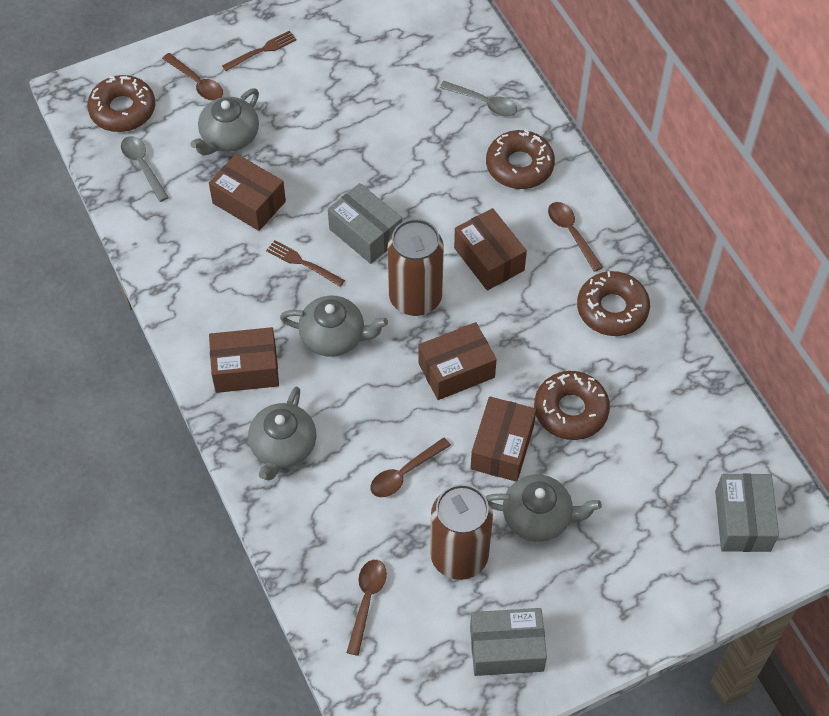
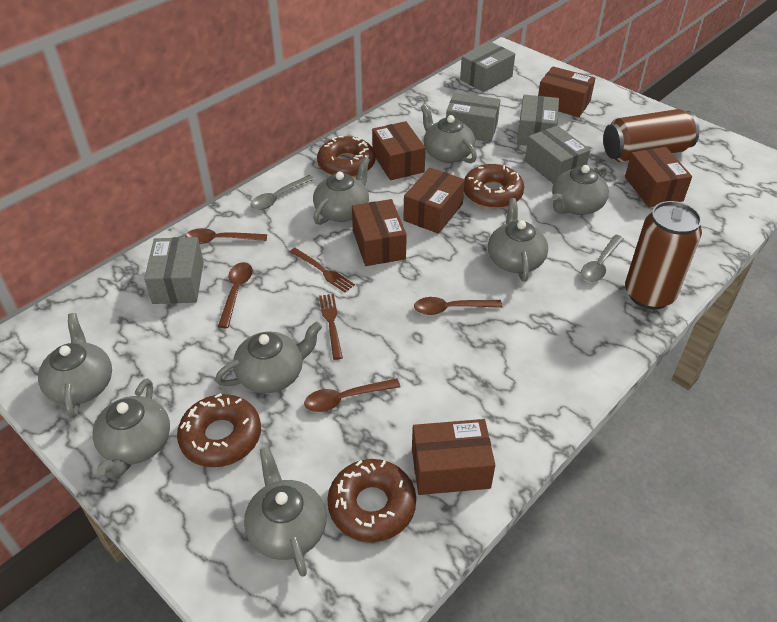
brown box: 5 -> 6
grey box: 3 -> 5
grey teapot: 4 -> 8

